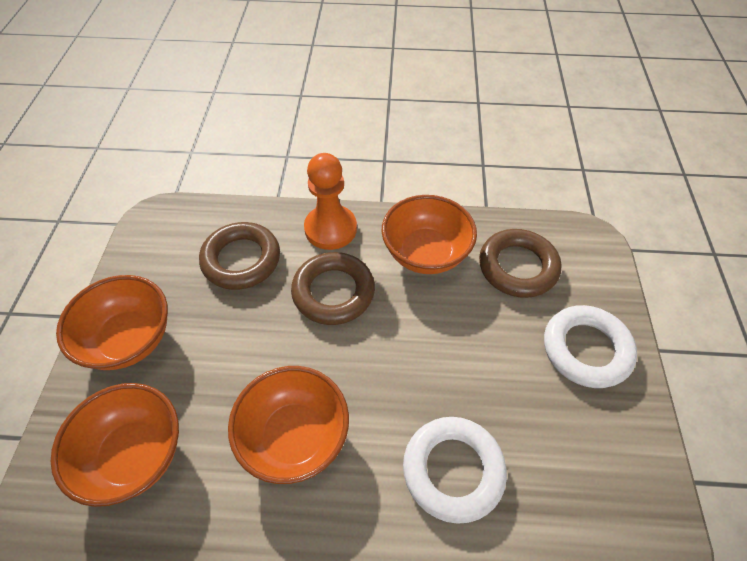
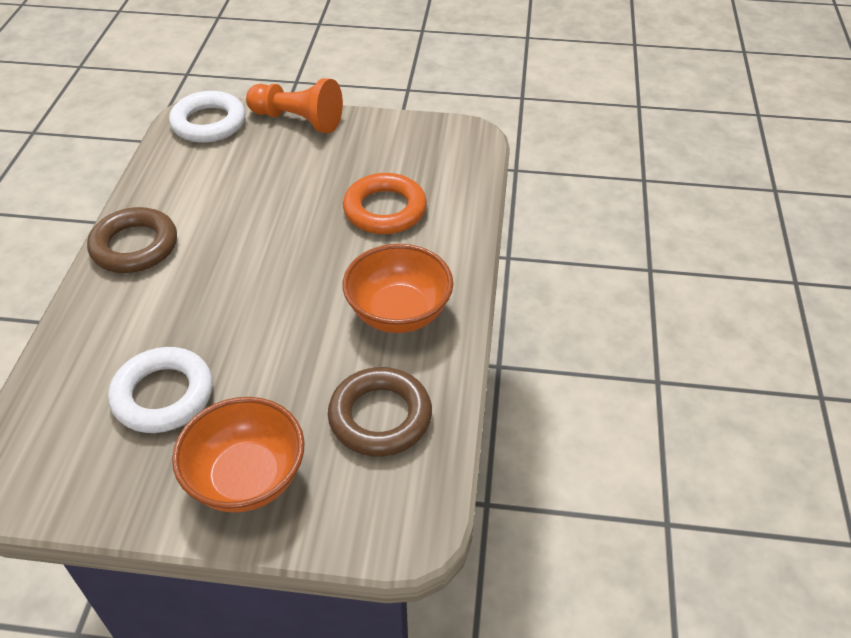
brown ring: 3 -> 2
orange bowl: 4 -> 2
orange ring: 0 -> 1

